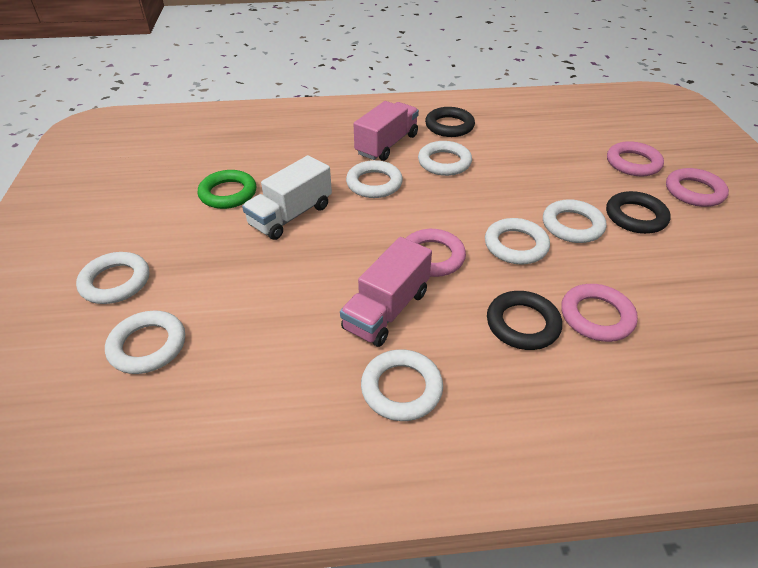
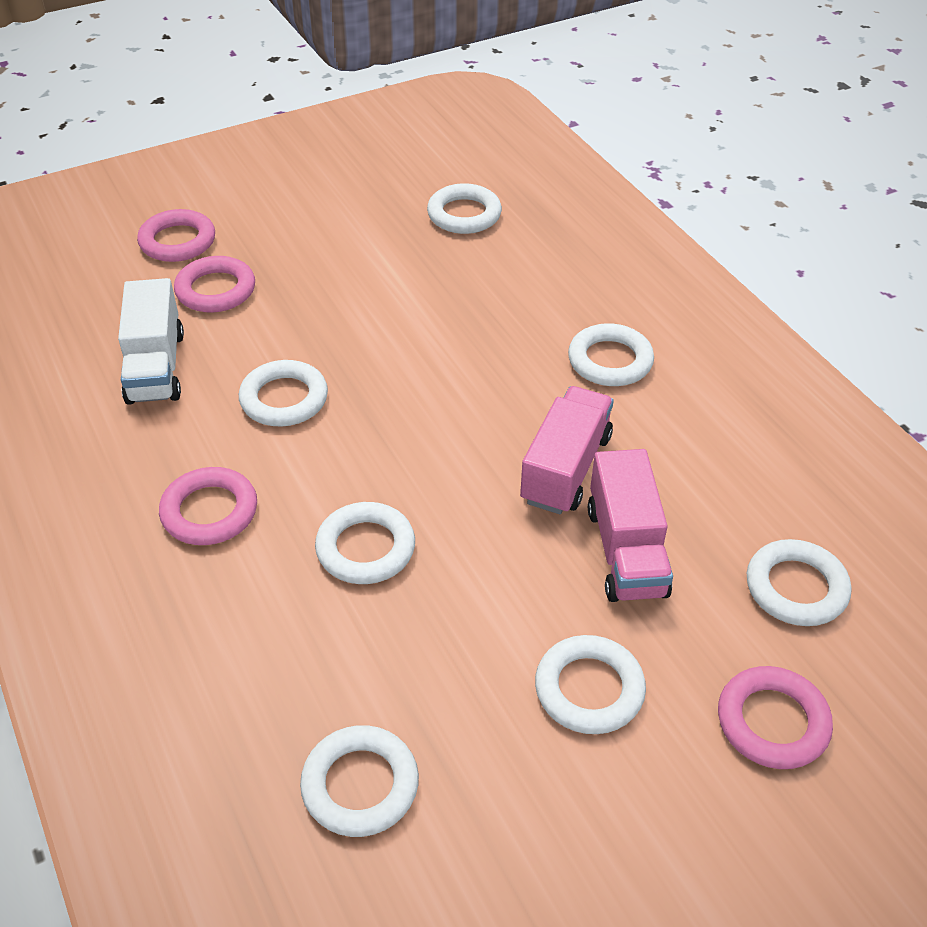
black ring: 3 -> 0
green ring: 1 -> 0

